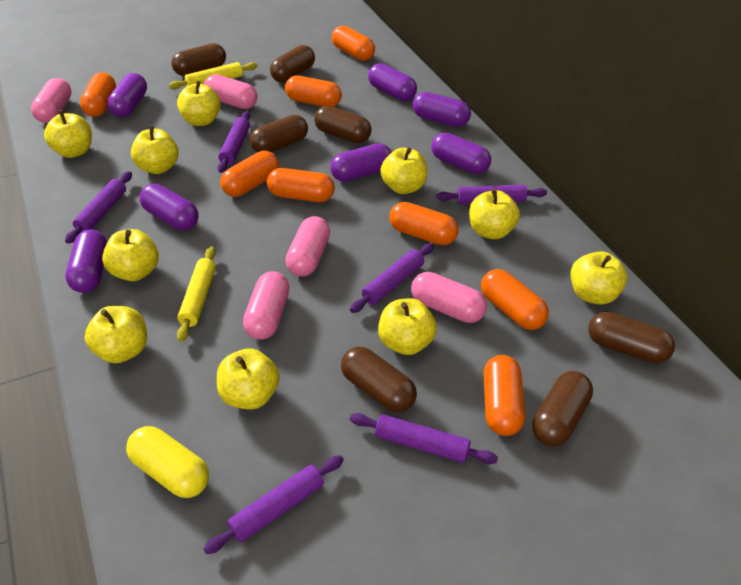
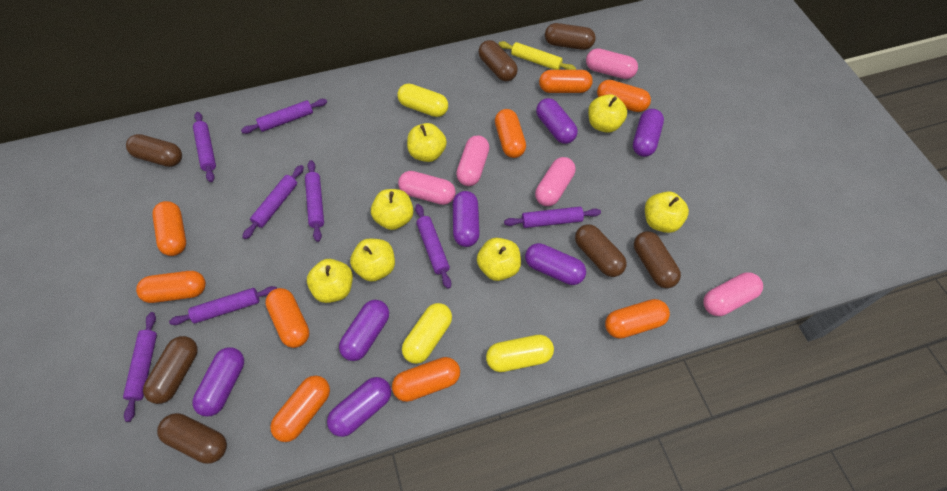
orange capsule: 8 -> 9
purple rolling pin: 6 -> 8
yellow apple: 10 -> 7
yellow capsule: 1 -> 3
yellow rolling pin: 2 -> 1

